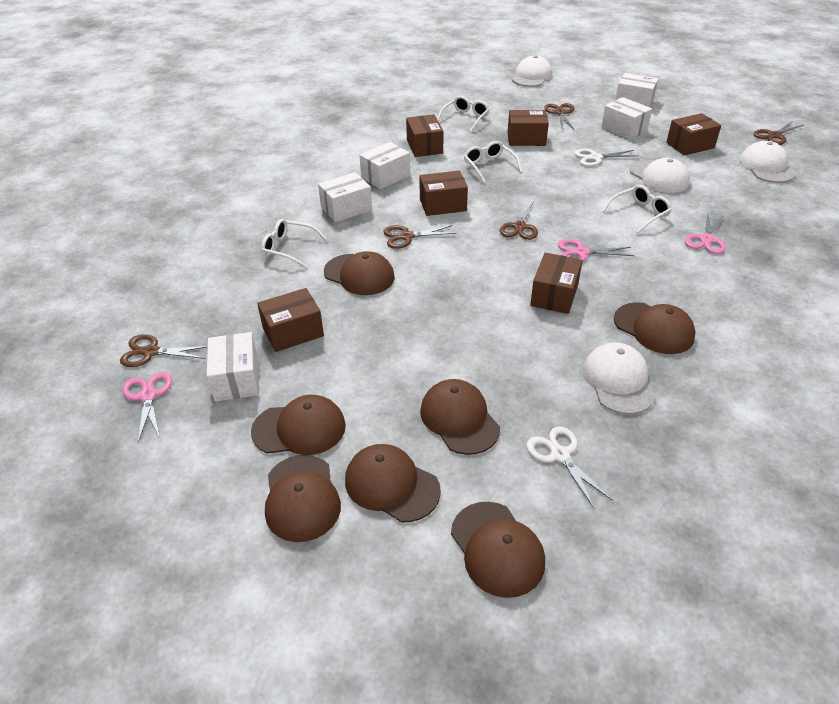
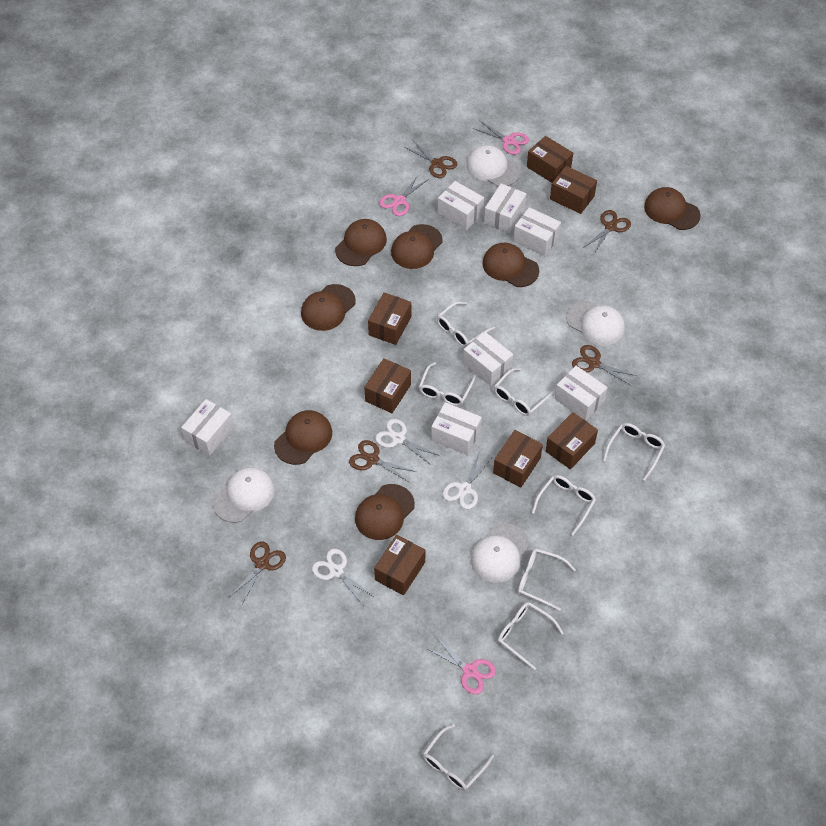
brown box: 6 -> 7
white box: 5 -> 7
white glasses: 4 -> 8
white scissors: 2 -> 3

